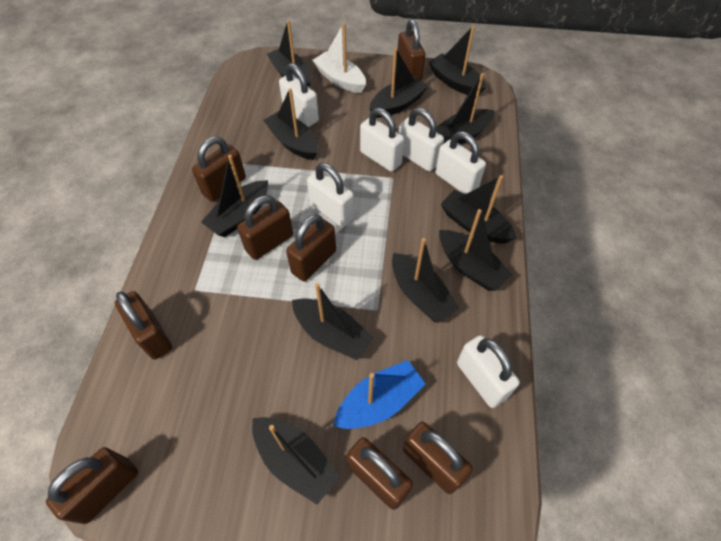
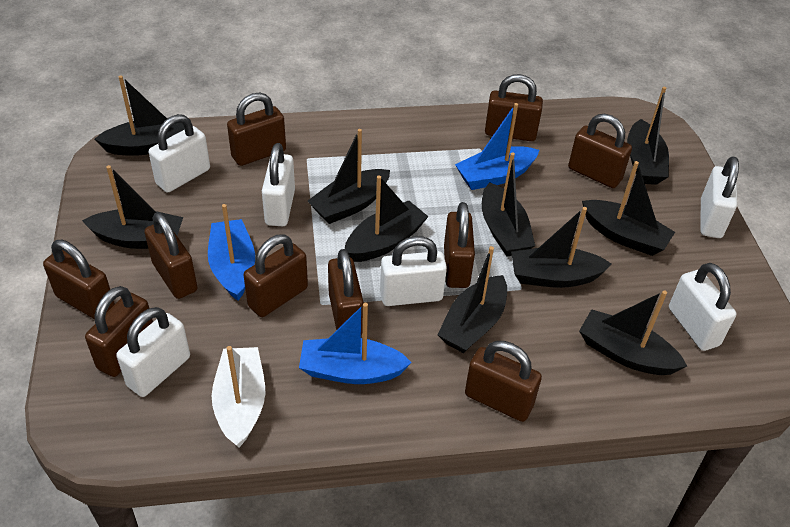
black boat: 11 -> 10
blue boat: 1 -> 3
brown padlock: 8 -> 10

